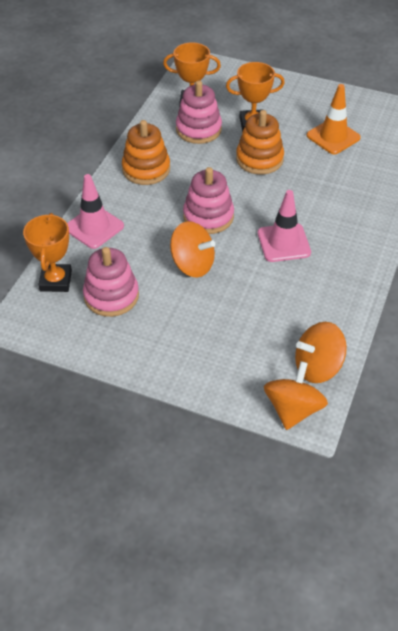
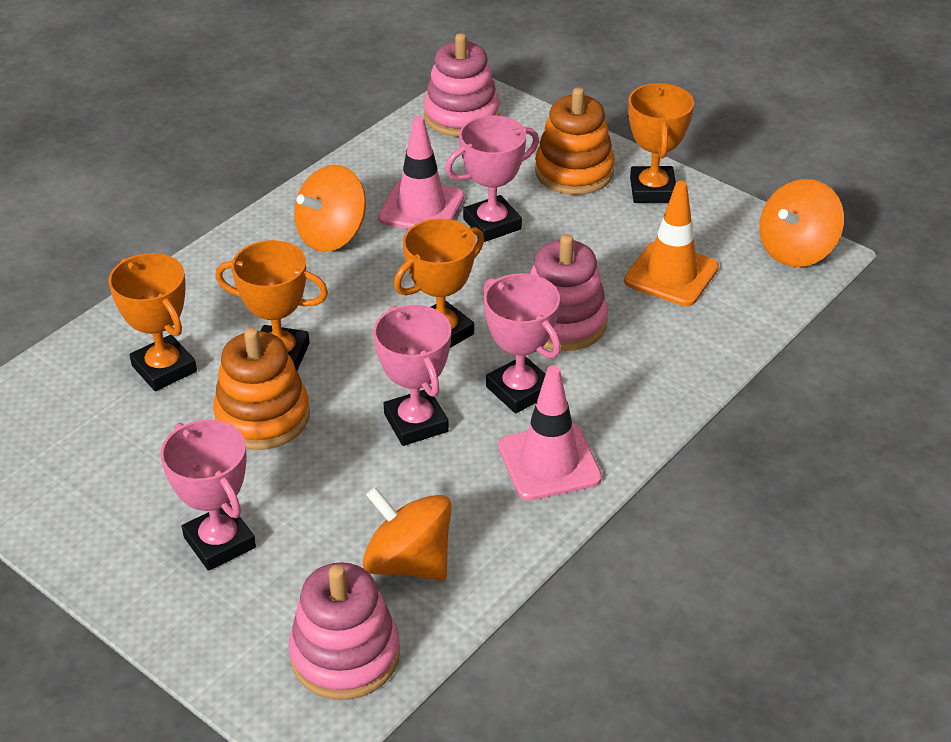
orange trophy: 3 -> 4
pink trophy: 0 -> 4

